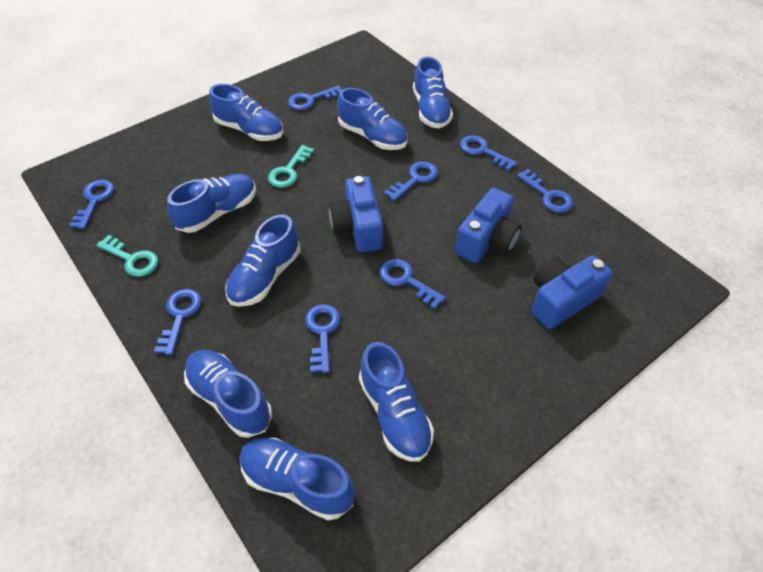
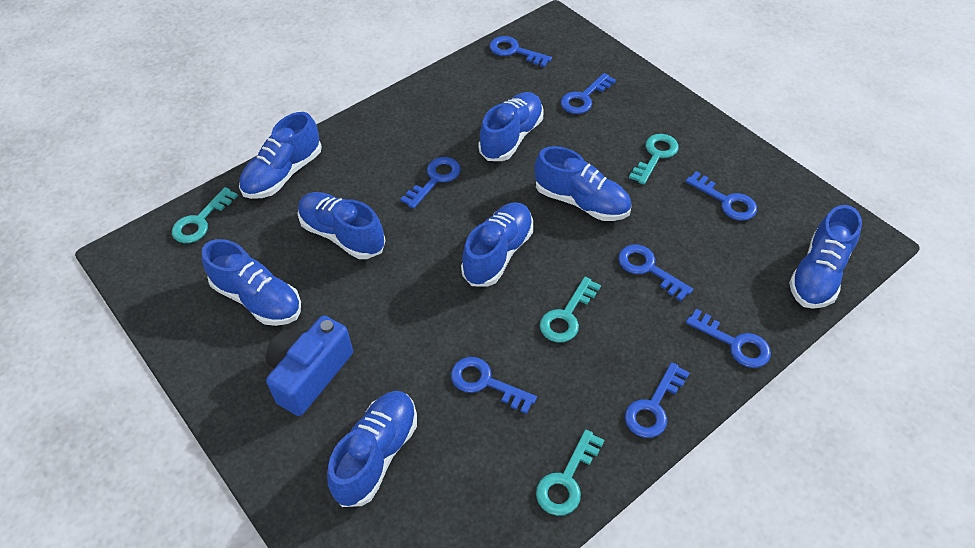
blue camera: 3 -> 1
turquoise key: 2 -> 4

